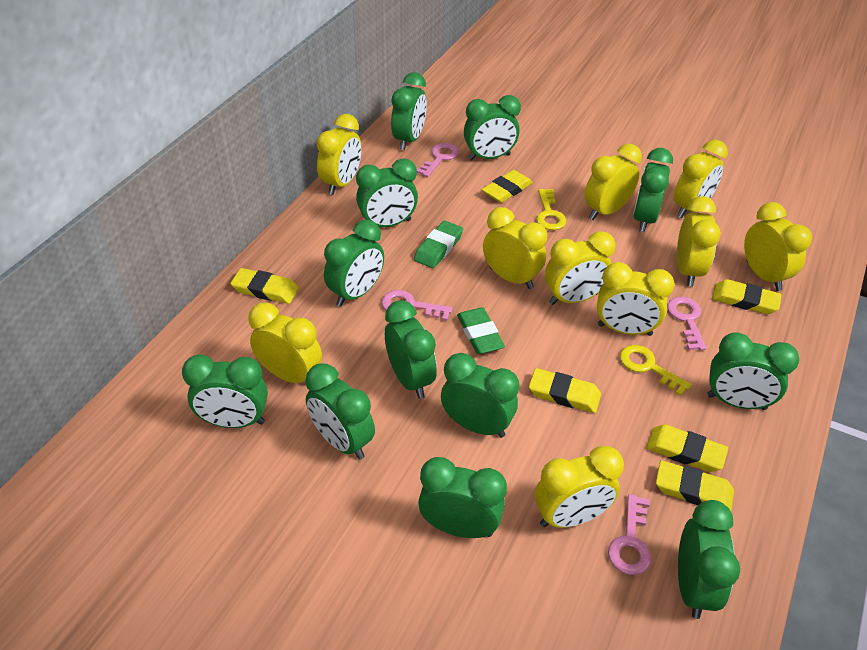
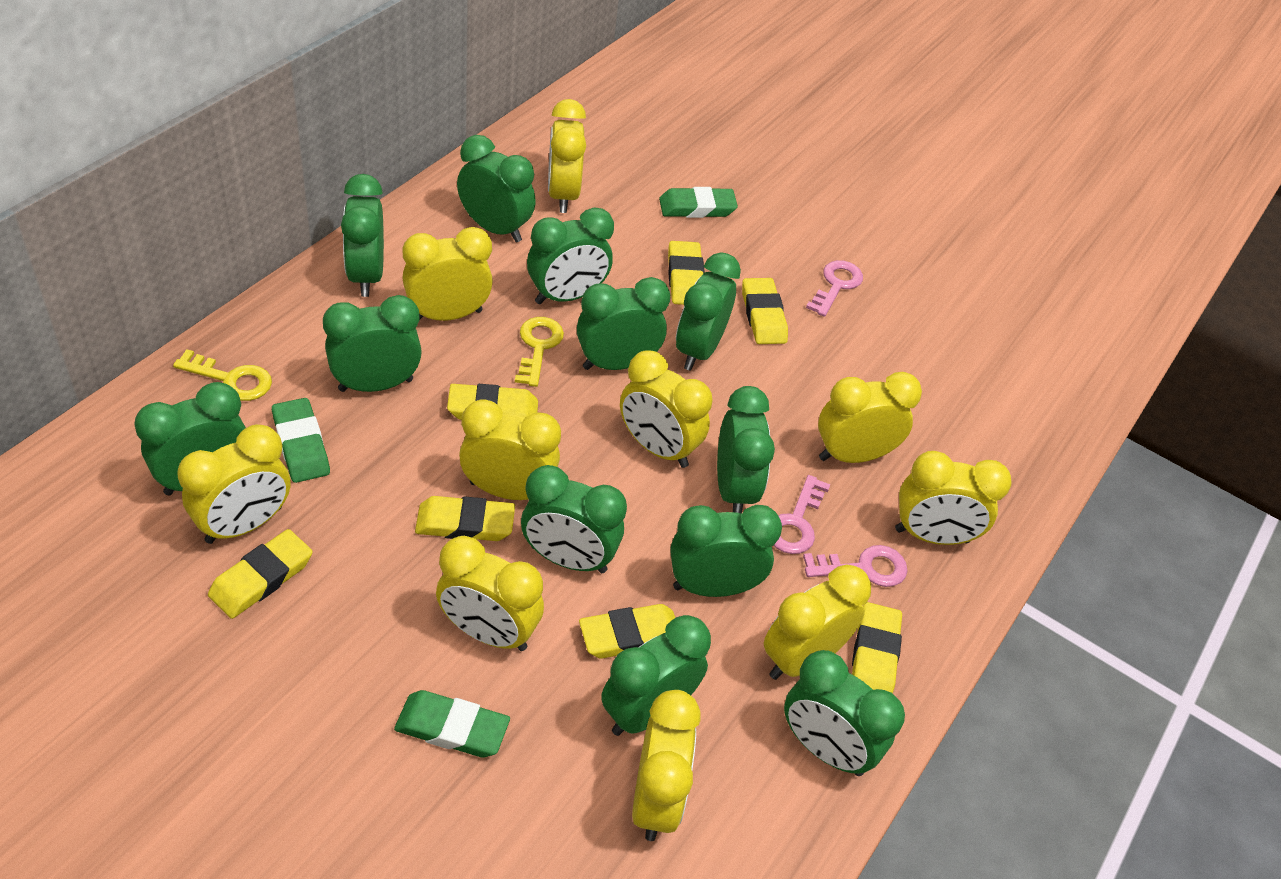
green eraser: 2 -> 3
pink key: 4 -> 3
yellow eraser: 6 -> 7

